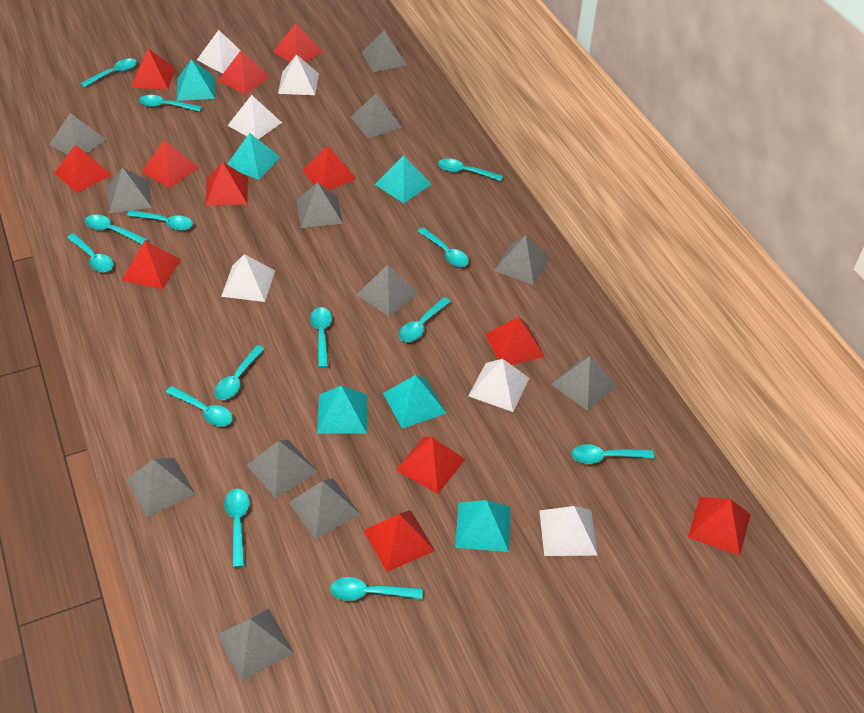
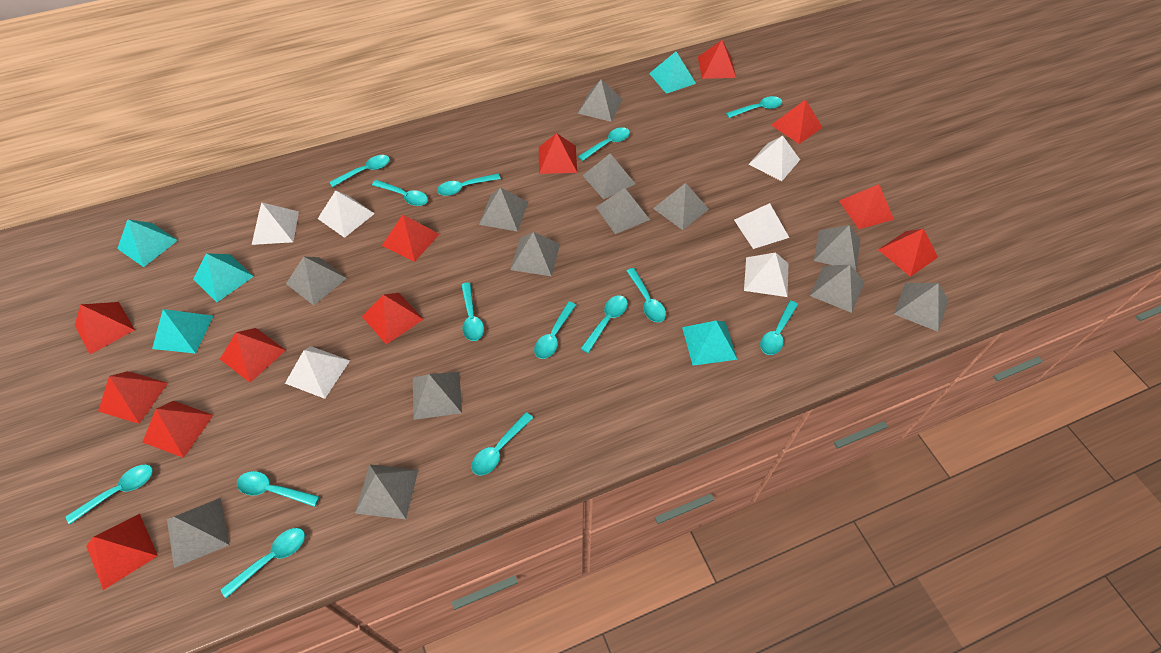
grey pyramid: 12 -> 13
turquoise pyramid: 6 -> 5

